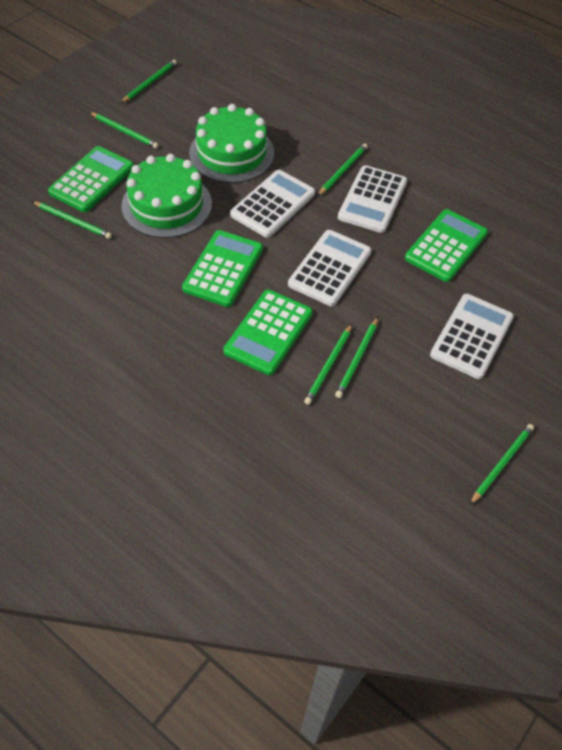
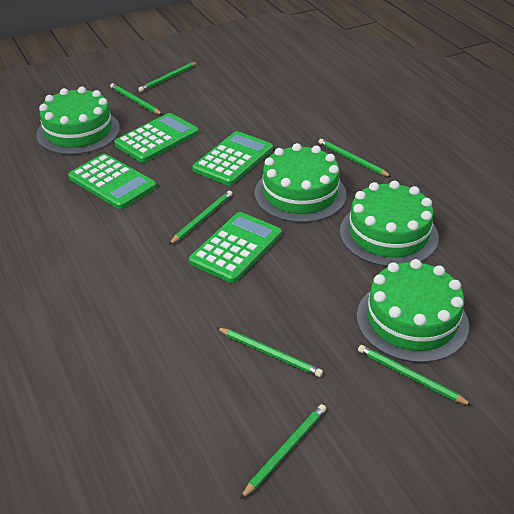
green cake: 2 -> 4
white calculator: 4 -> 0

